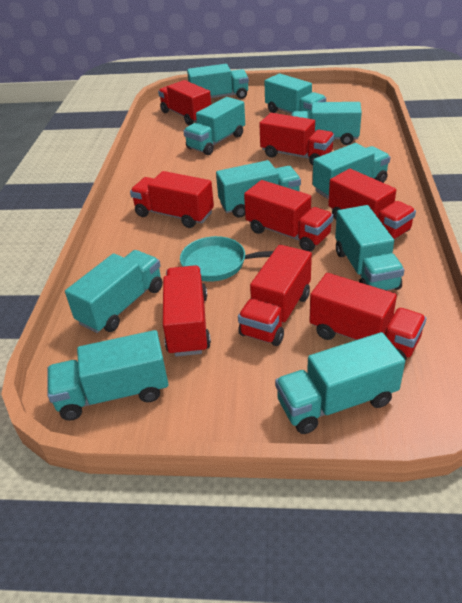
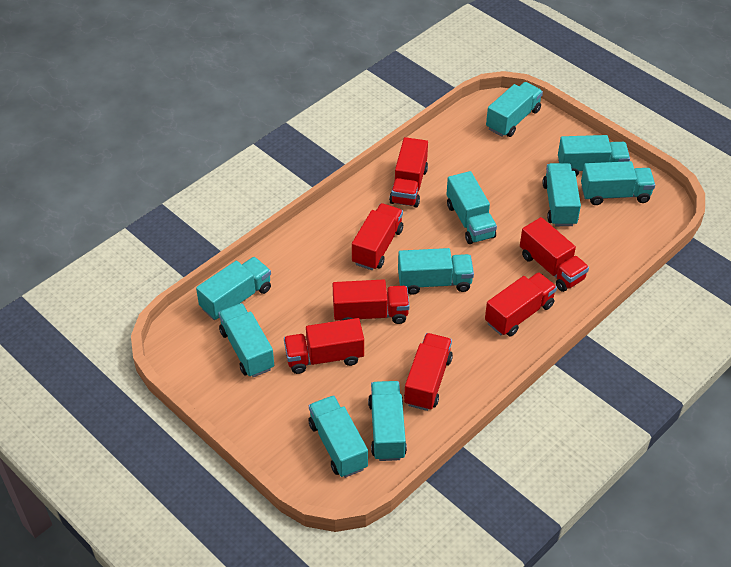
red truck: 8 -> 7
turquoise pan: 1 -> 0

